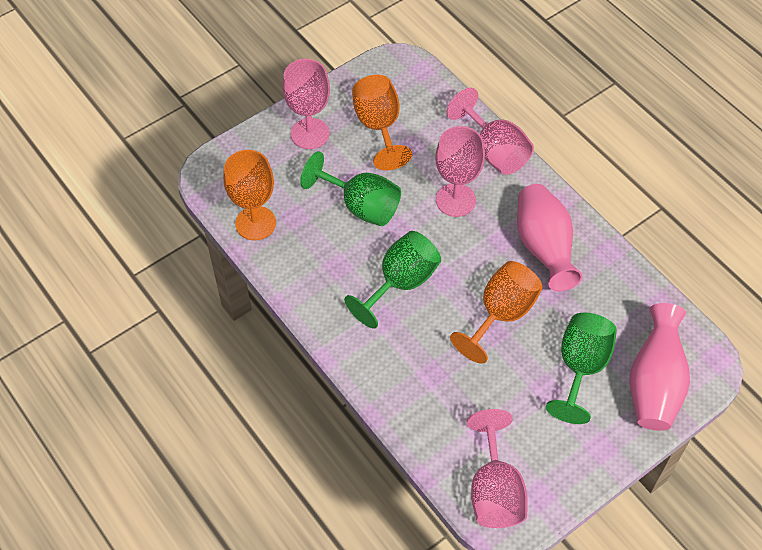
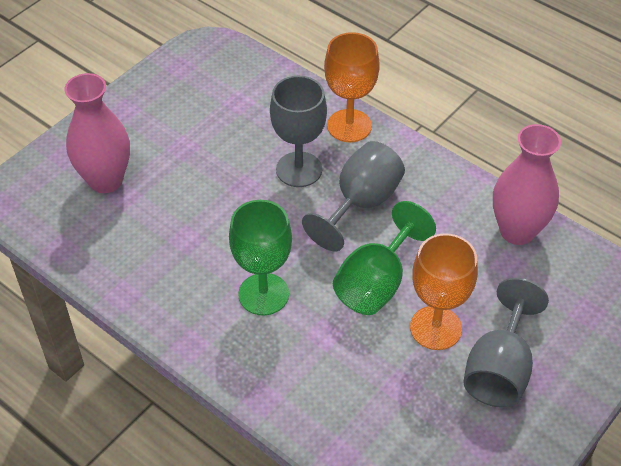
green goblet: 3 -> 2
grey goblet: 0 -> 3
orange goblet: 3 -> 2
pink goblet: 4 -> 0

